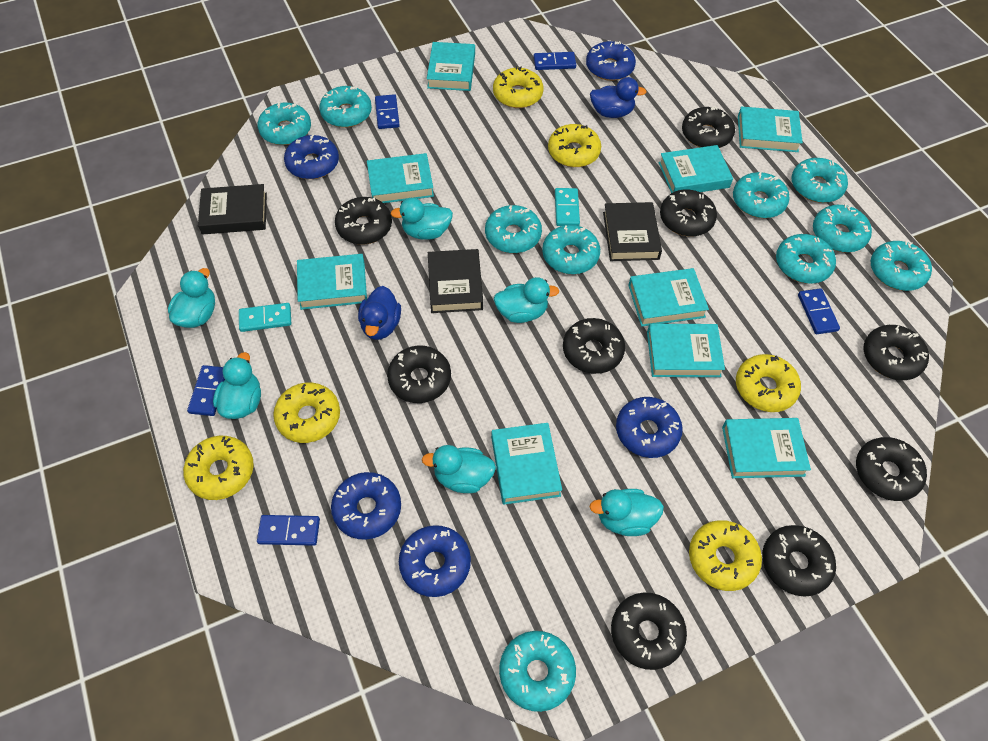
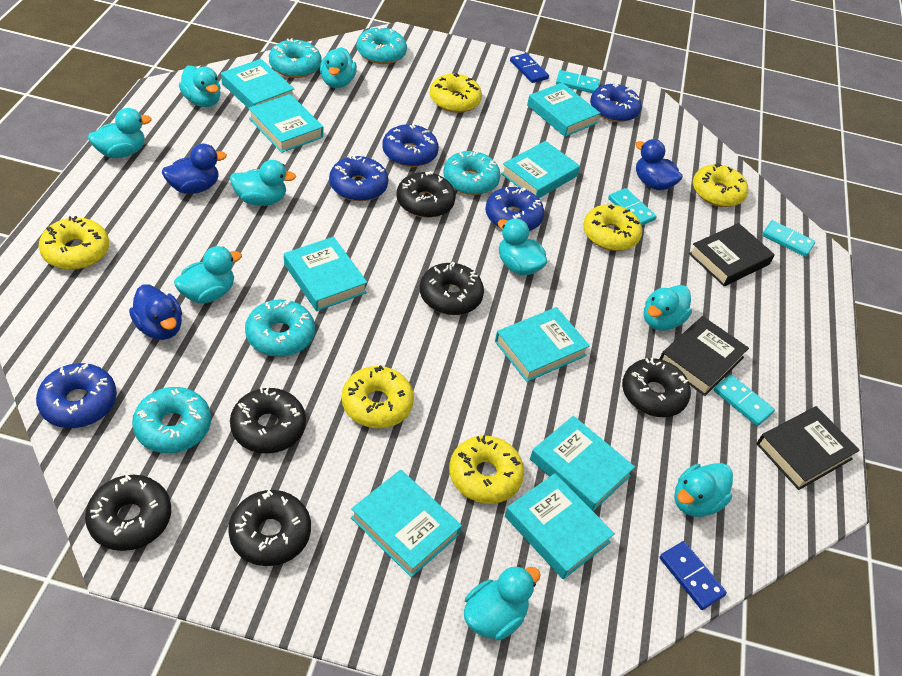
black donut: 9 -> 6
blue domino: 5 -> 2
blue duck: 2 -> 3
turquoise domino: 2 -> 4
turquoise donut: 10 -> 5
turquoise duck: 6 -> 9

